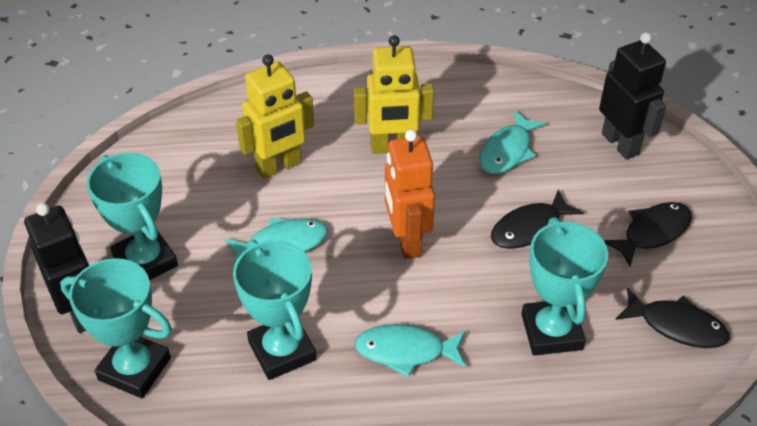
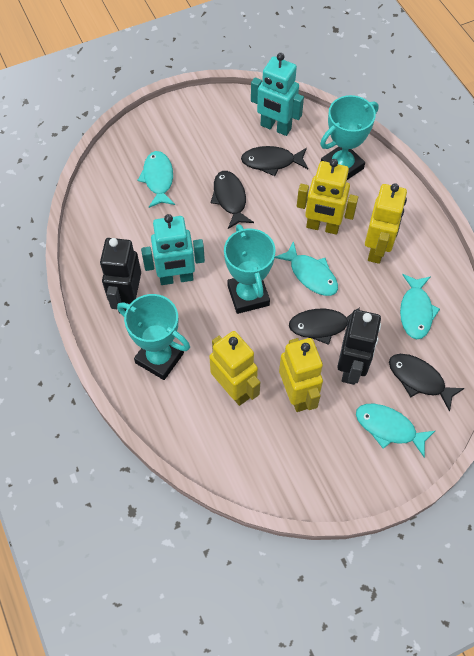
black fish: 3 -> 4
orange robot: 1 -> 0
turquoise fish: 3 -> 4
turquoise robot: 0 -> 2
turquoise trophy: 4 -> 3
yellow robot: 2 -> 4

